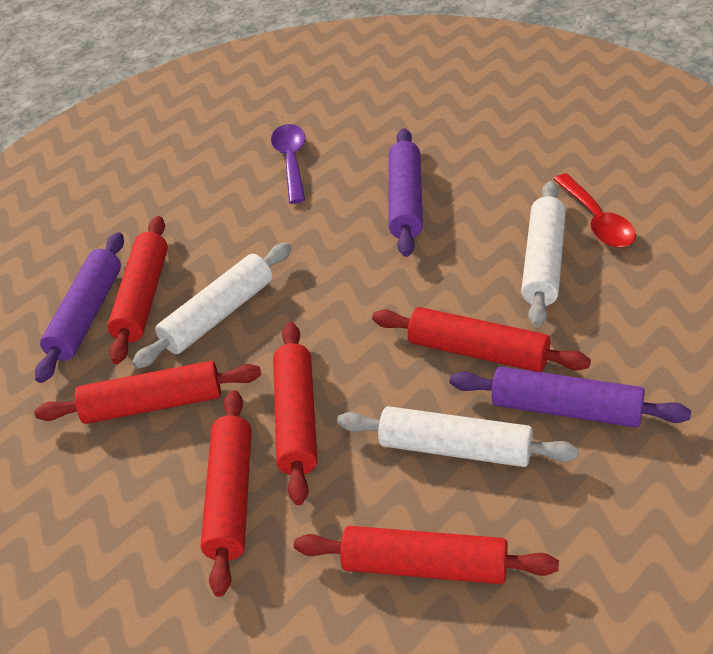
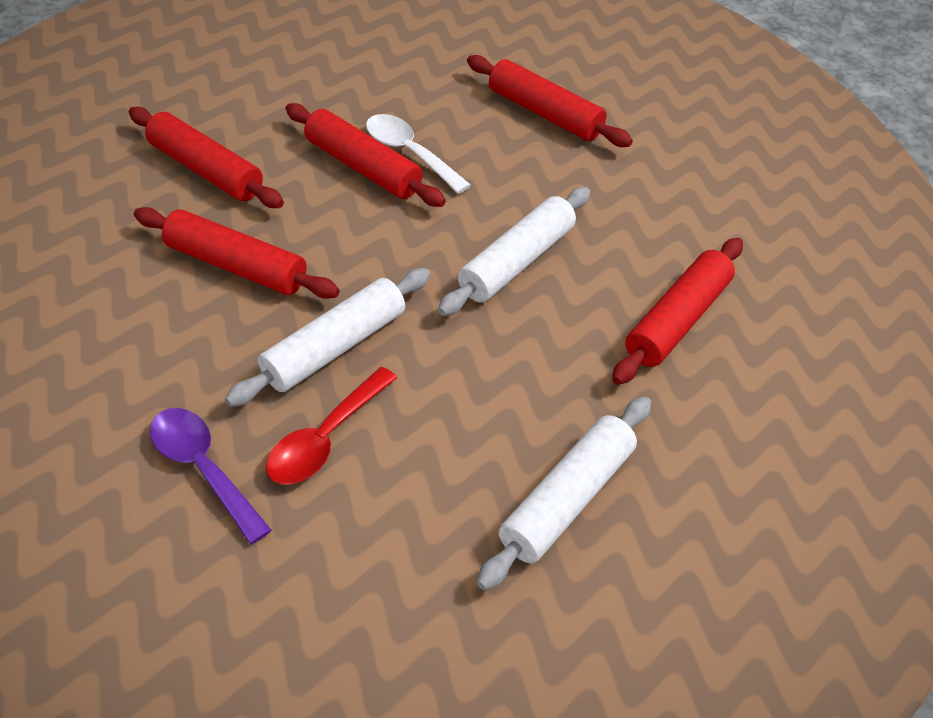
purple rolling pin: 3 -> 0
red rolling pin: 6 -> 5
white spoon: 0 -> 1

